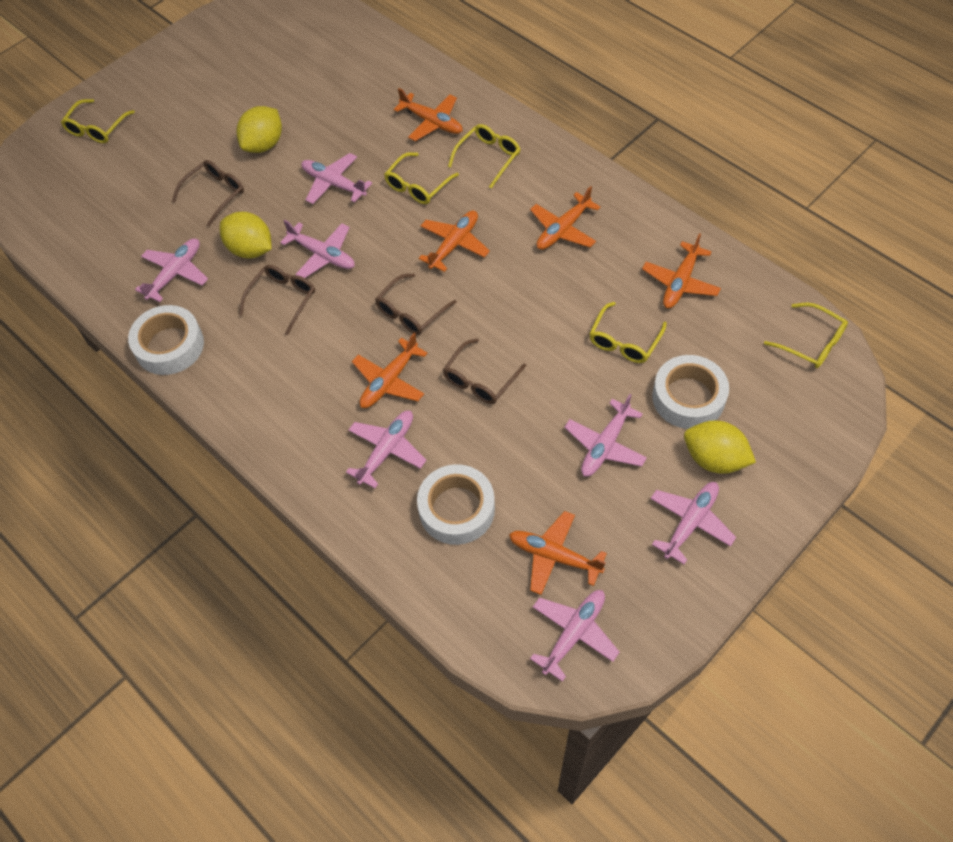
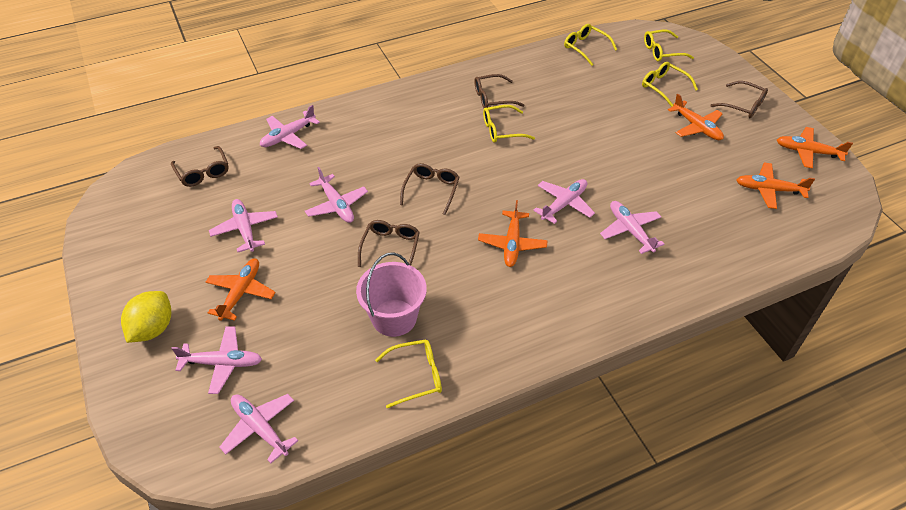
brown glasses: 4 -> 5
orange plane: 6 -> 5
pink bucket: 0 -> 1
white tape: 3 -> 0
yellow lemon: 3 -> 1

